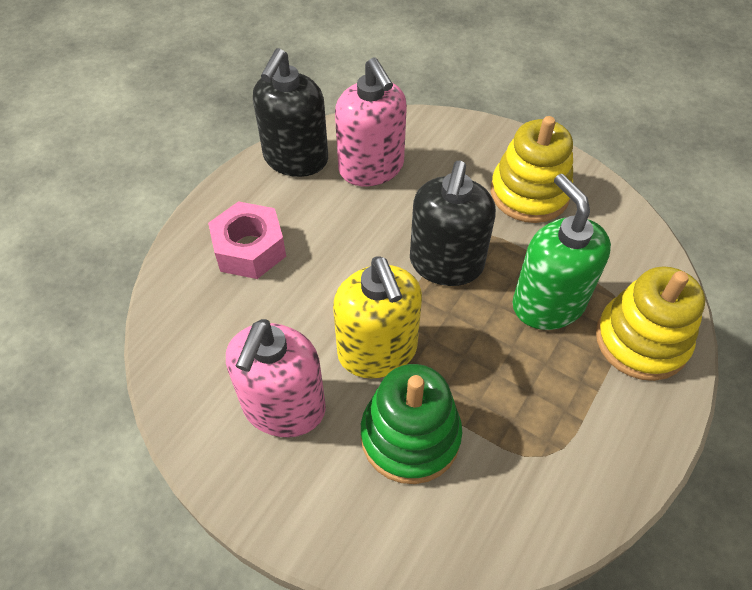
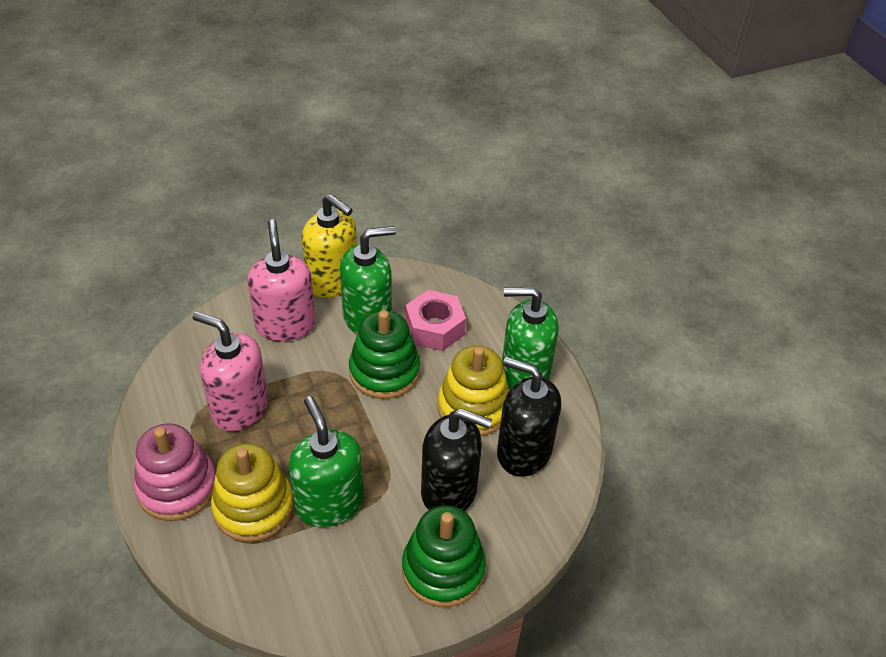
green soap dispenser: 1 -> 3
green stacking toy: 1 -> 2
pink stacking toy: 0 -> 1

